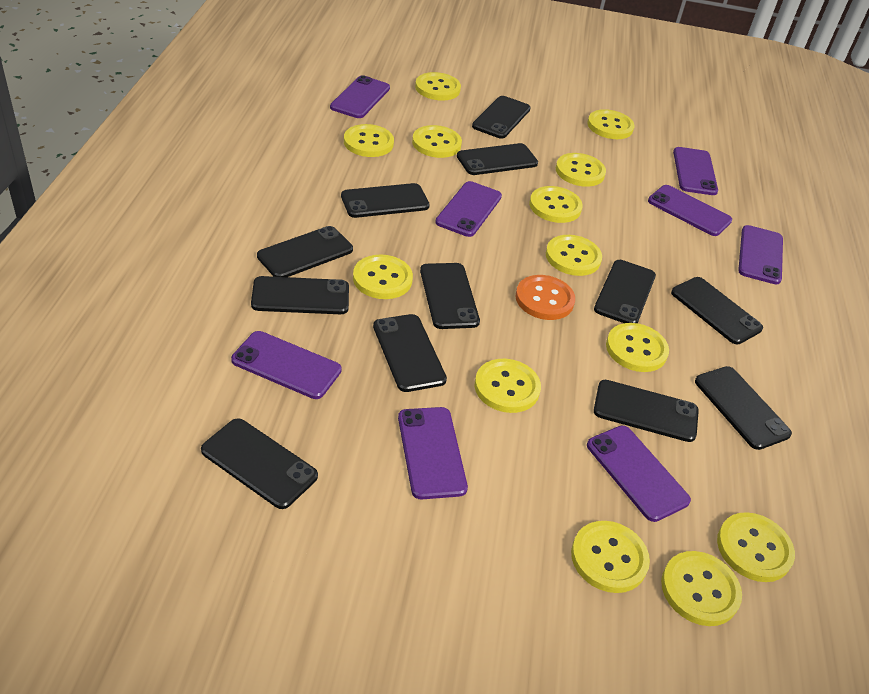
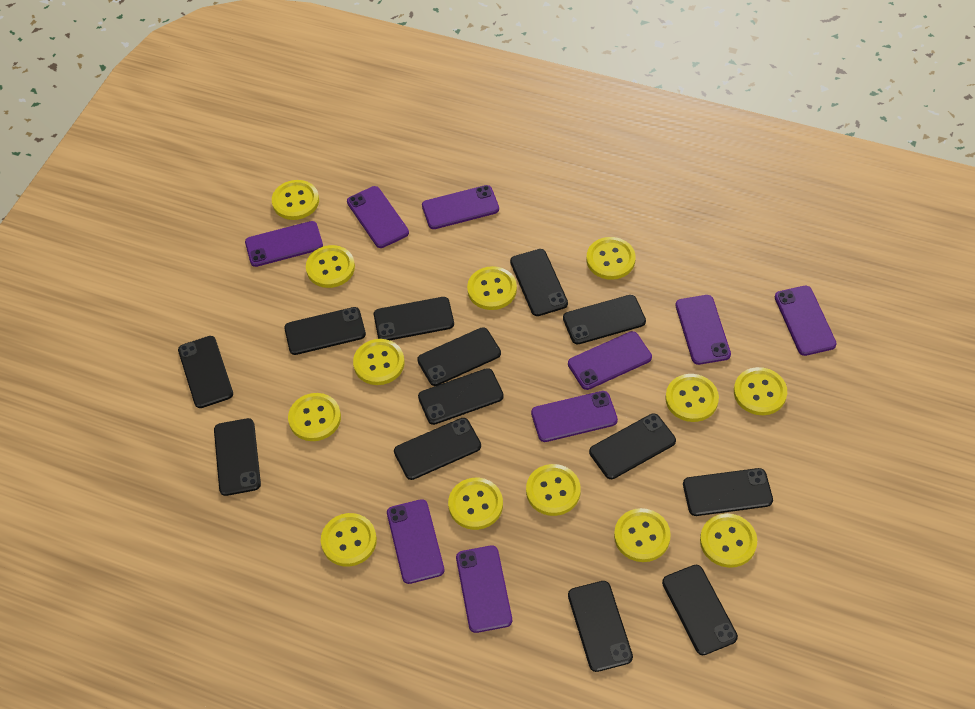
black phone: 12 -> 13
orange button: 1 -> 0
purple phone: 8 -> 9

